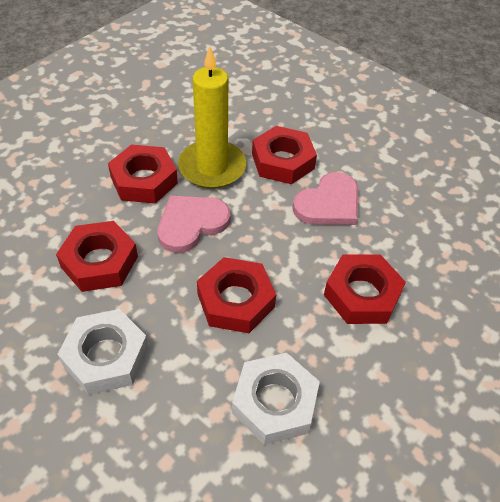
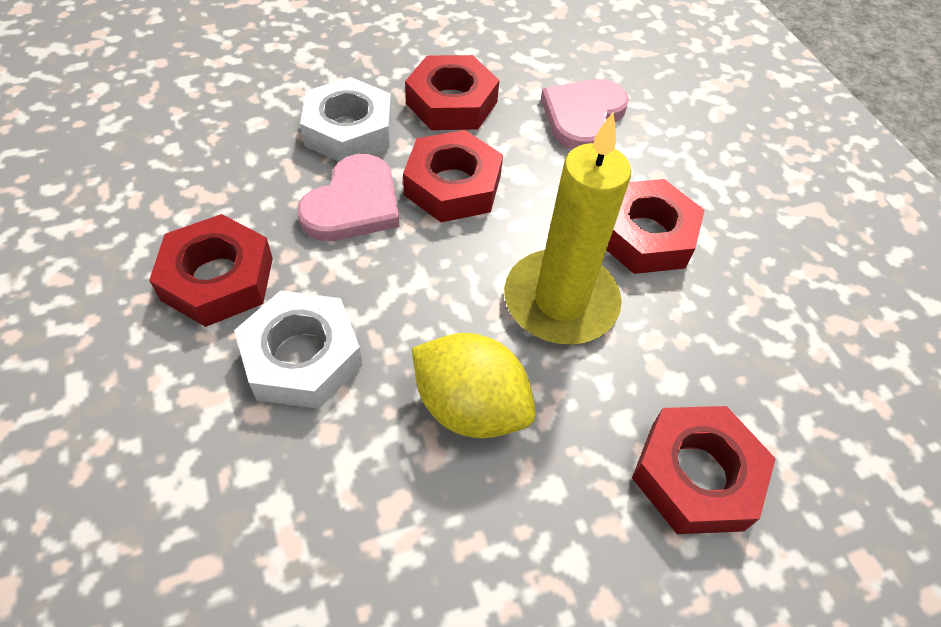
yellow lemon: 0 -> 1

